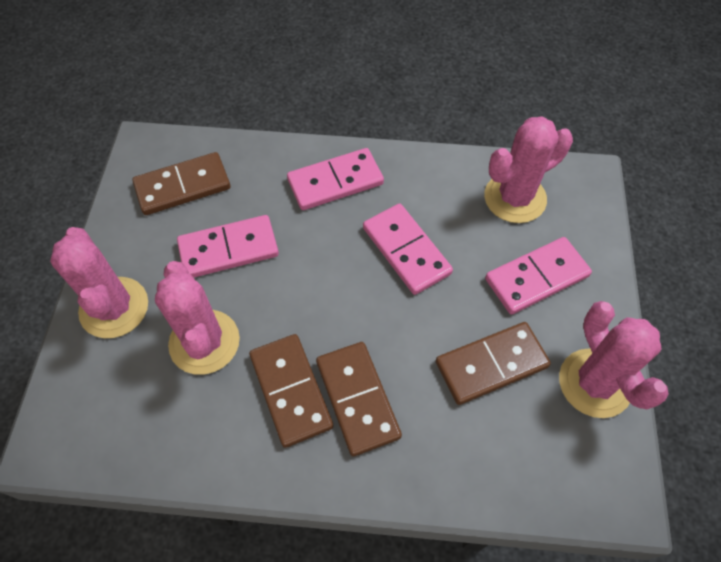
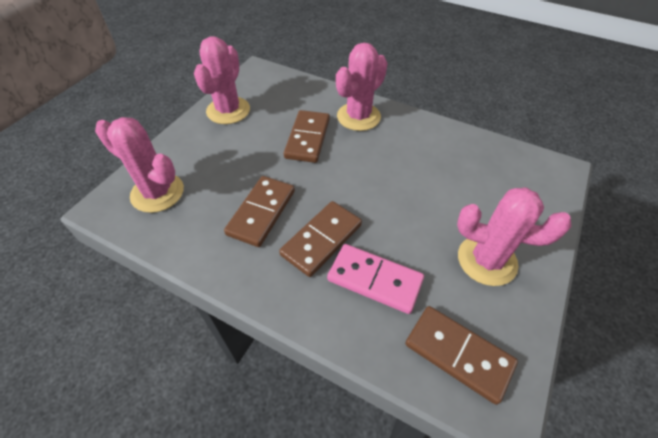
pink domino: 4 -> 1

